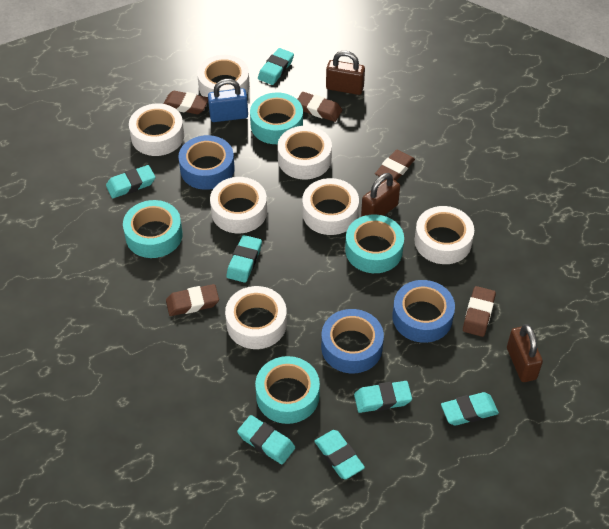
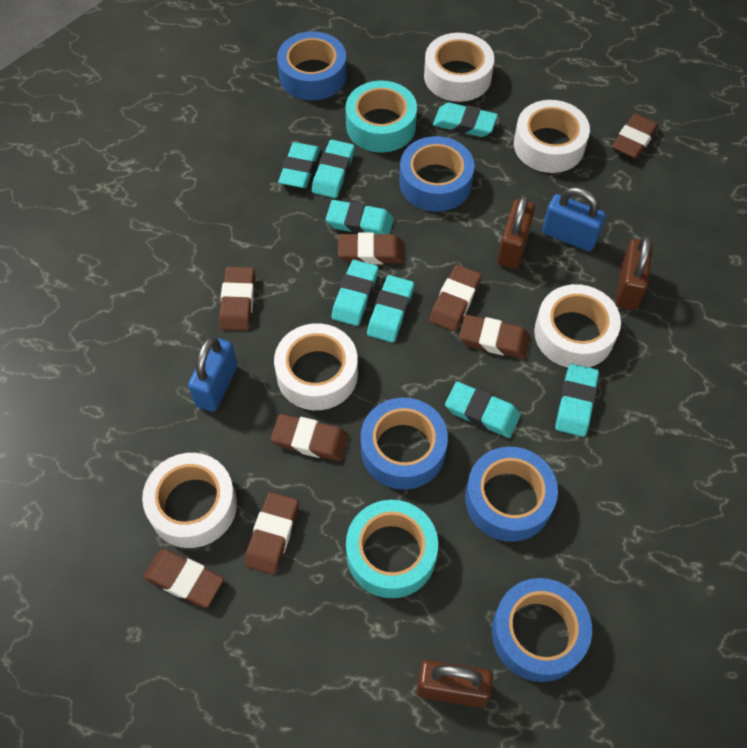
blue padlock: 1 -> 2
blue tape: 3 -> 5
brown eraser: 5 -> 8
turquoise eraser: 7 -> 8
turquoise tape: 4 -> 2
white tape: 7 -> 5

